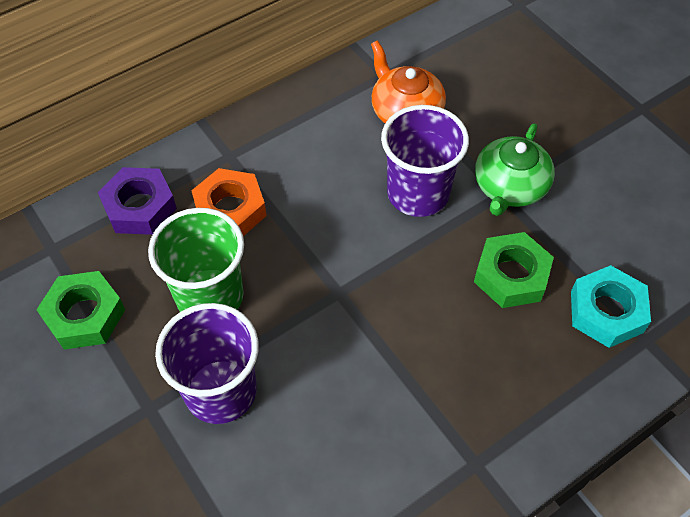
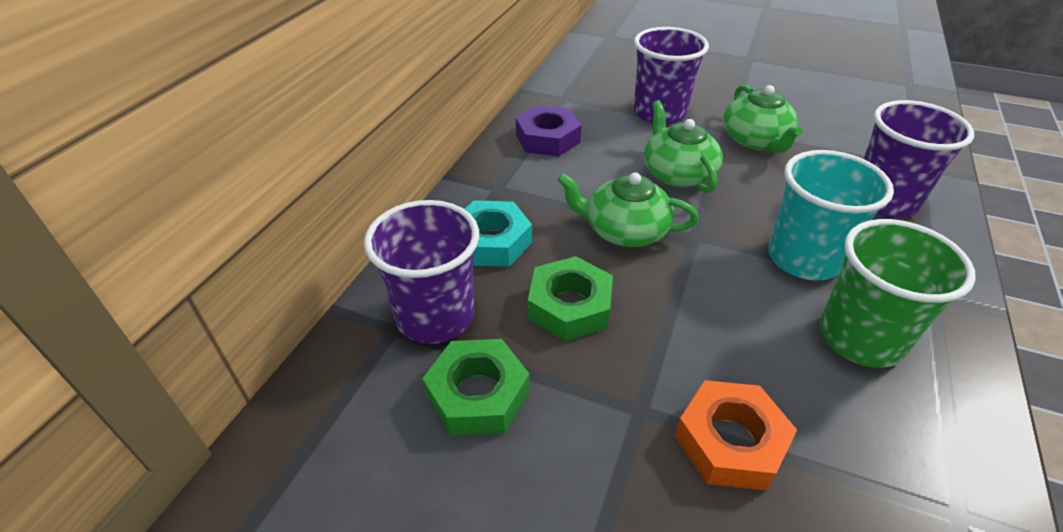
green teapot: 1 -> 3
orange teapot: 1 -> 0
purple cup: 2 -> 3
turquoise cup: 0 -> 1

